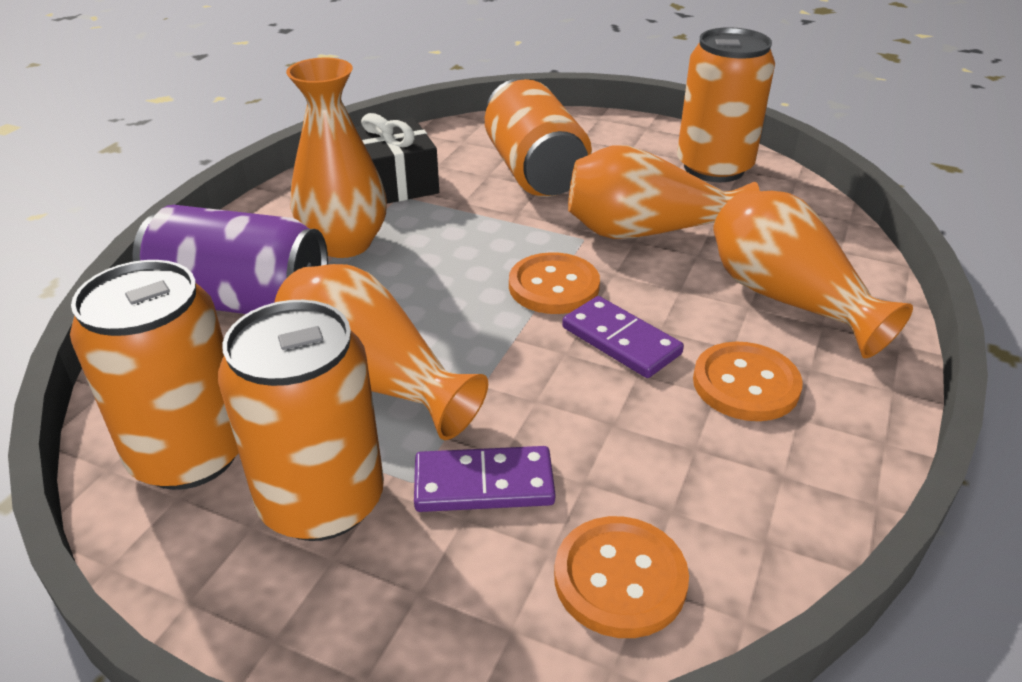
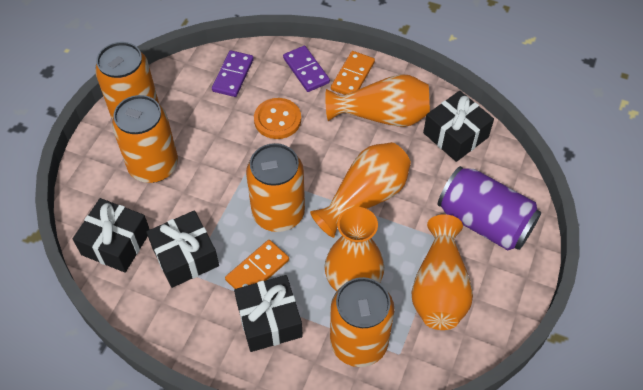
black gift: 1 -> 4
orange button: 3 -> 1
orange domino: 0 -> 2

